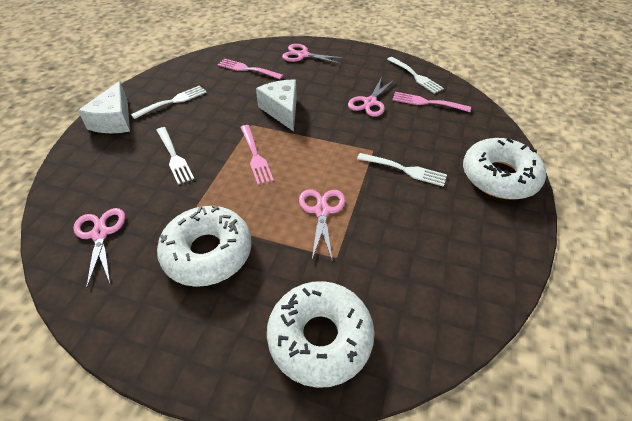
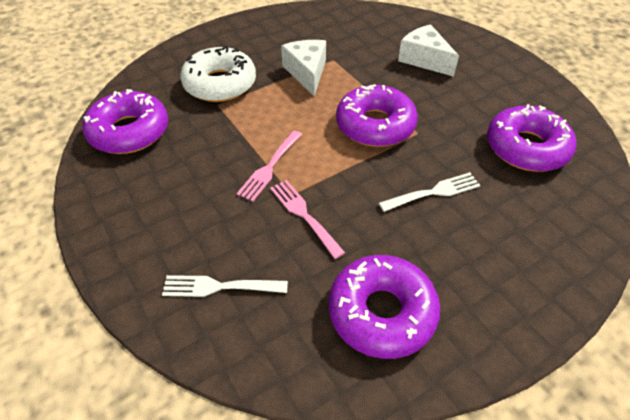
pink fork: 3 -> 2
pink scissors: 4 -> 0
purple donut: 0 -> 4
white donut: 3 -> 1
white fork: 4 -> 2

